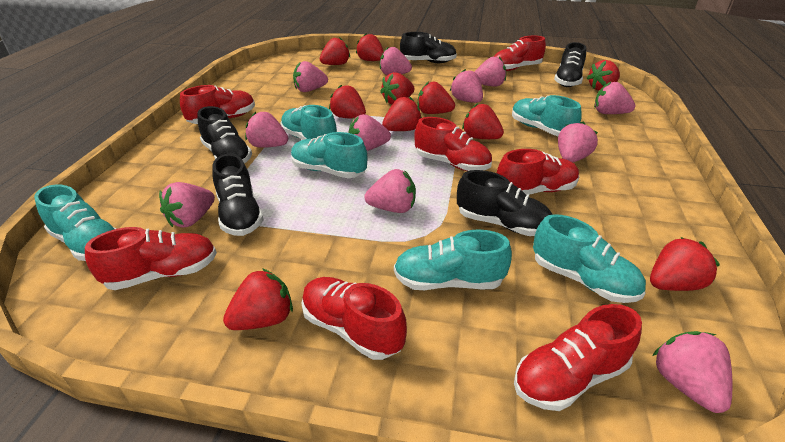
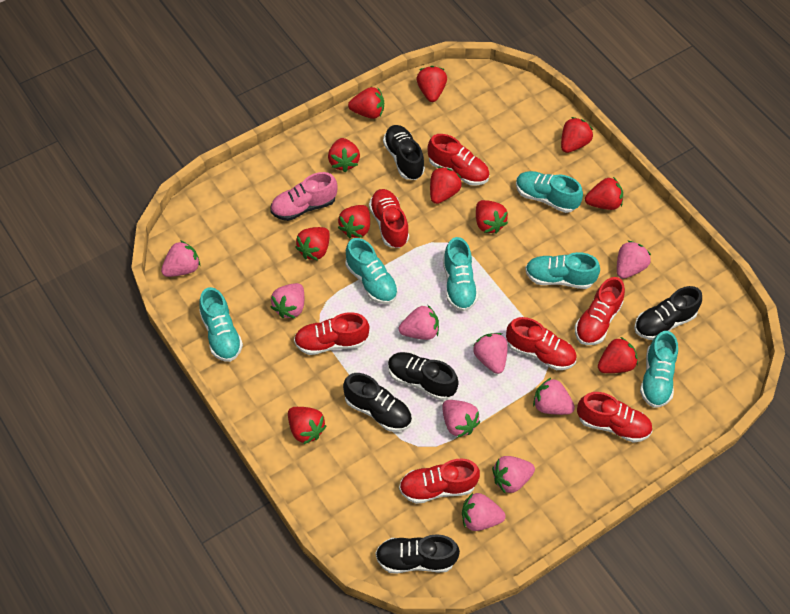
pink shoe: 0 -> 1
pink strawberry: 11 -> 9
red strawberry: 10 -> 11

